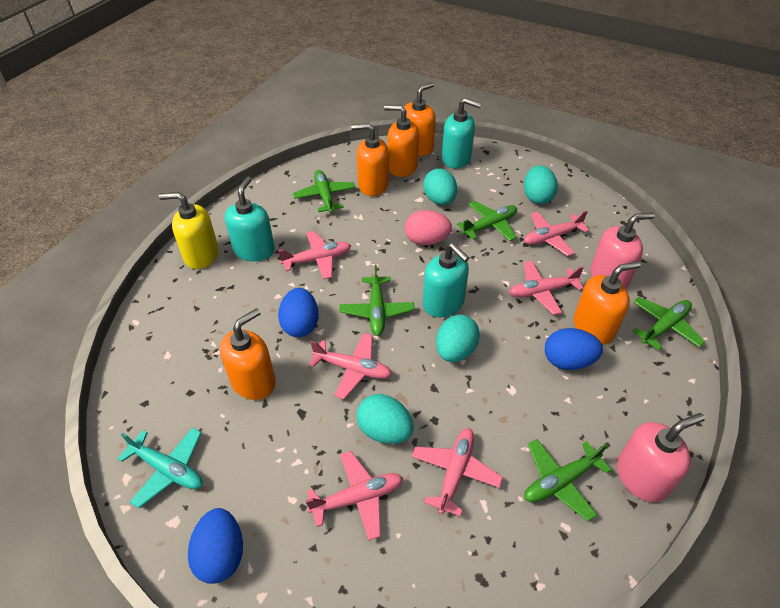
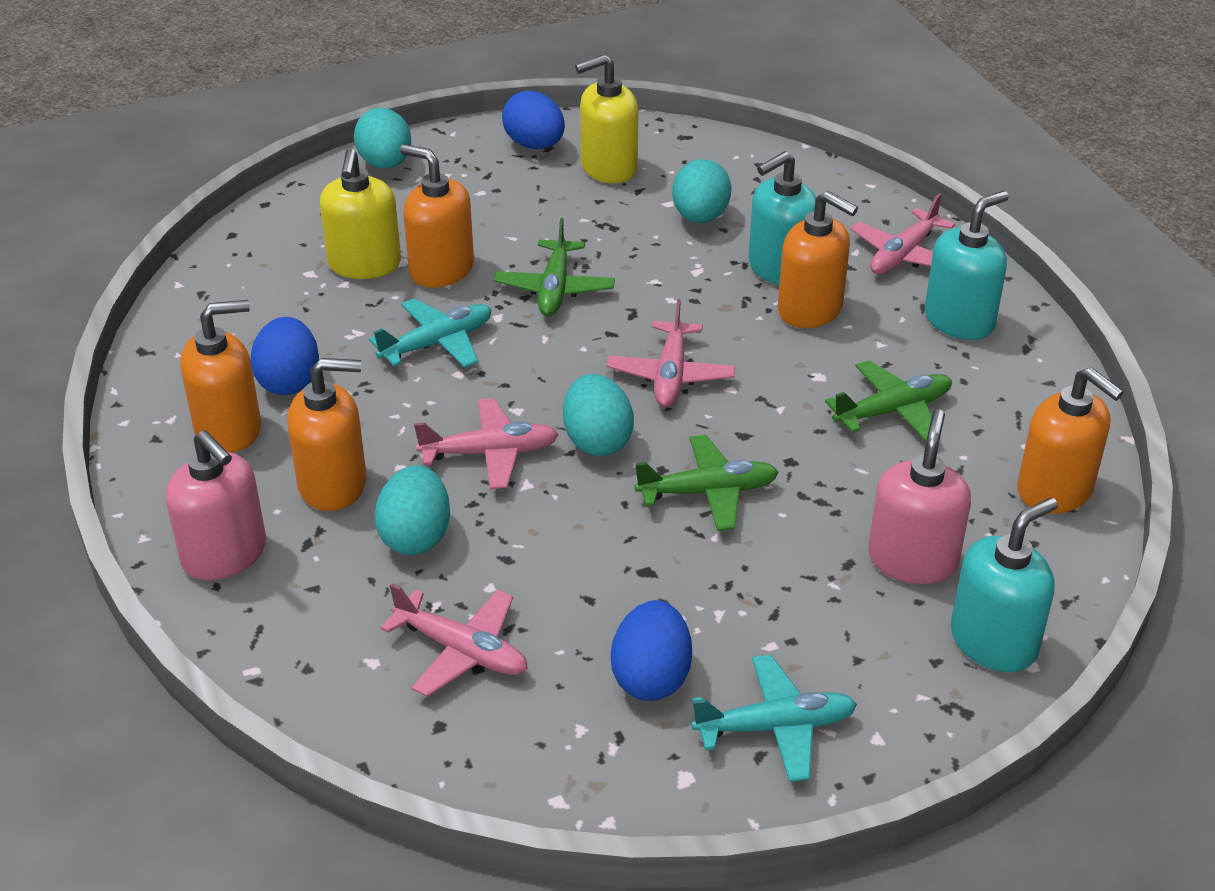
green plane: 5 -> 3
pink egg: 1 -> 0
pink plane: 6 -> 4
turquoise plane: 1 -> 2
yellow soap dispenser: 1 -> 2

